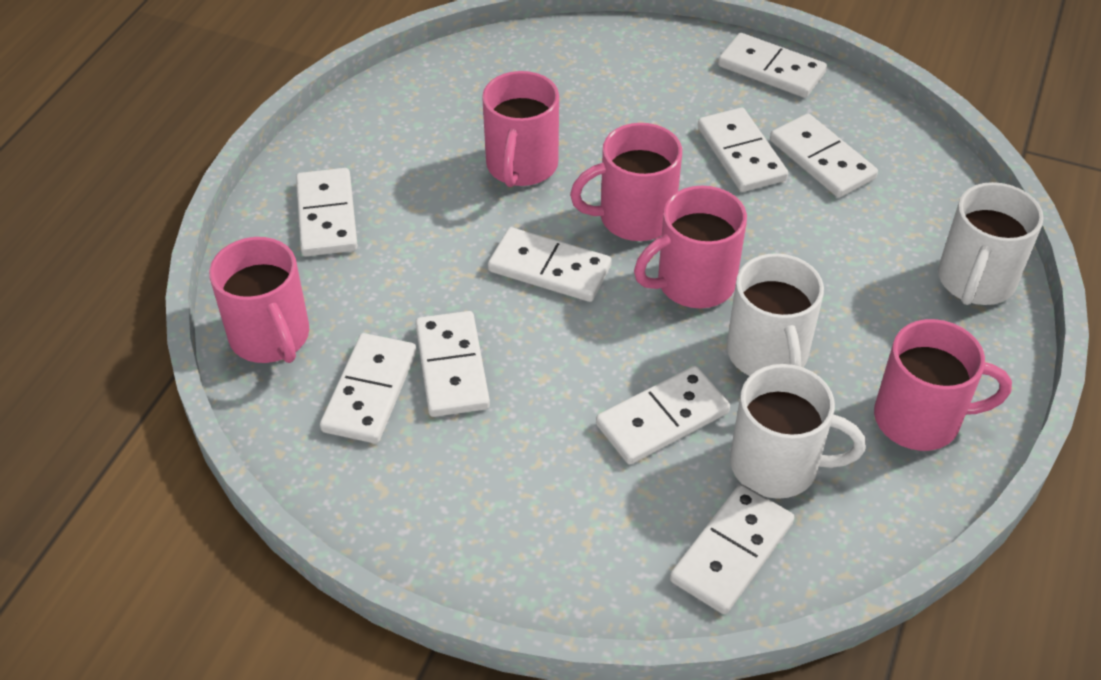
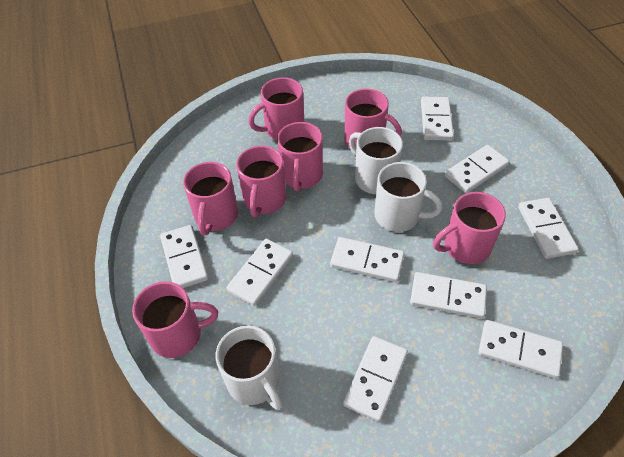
pink mug: 5 -> 7

